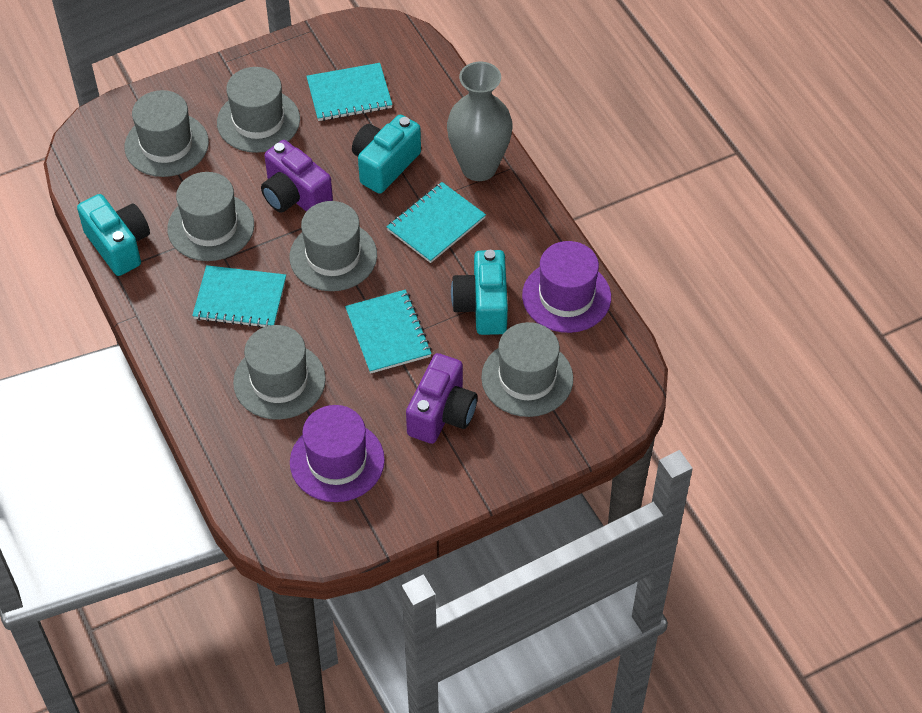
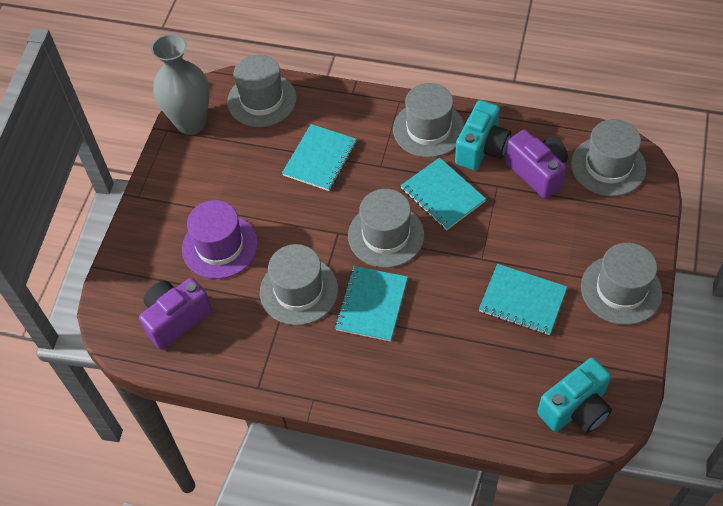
purple hat: 2 -> 1
turquoise camera: 3 -> 2

